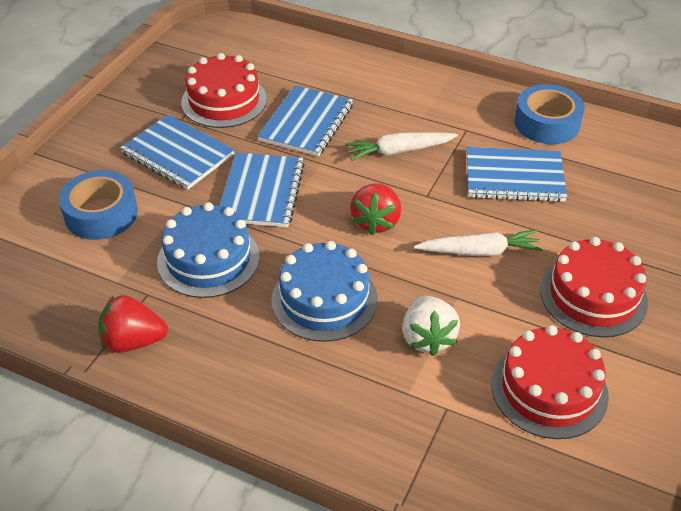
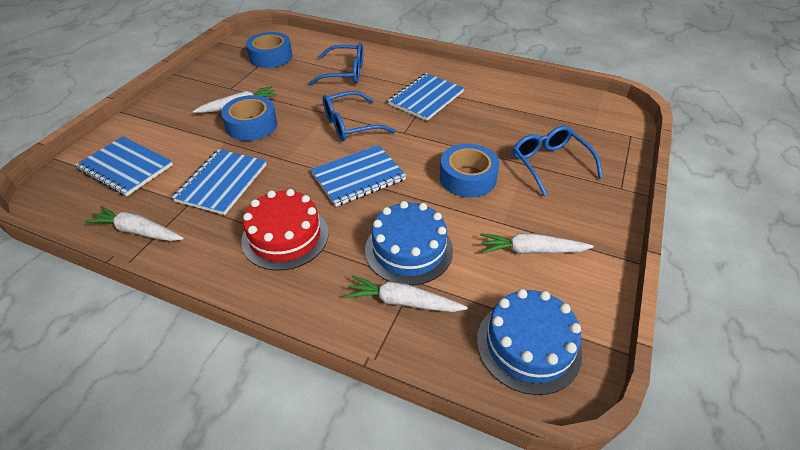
blue glasses: 0 -> 3
blue tape: 2 -> 3
red cake: 3 -> 1
red strawberry: 2 -> 0
white carrot: 2 -> 4
white strawberry: 1 -> 0

